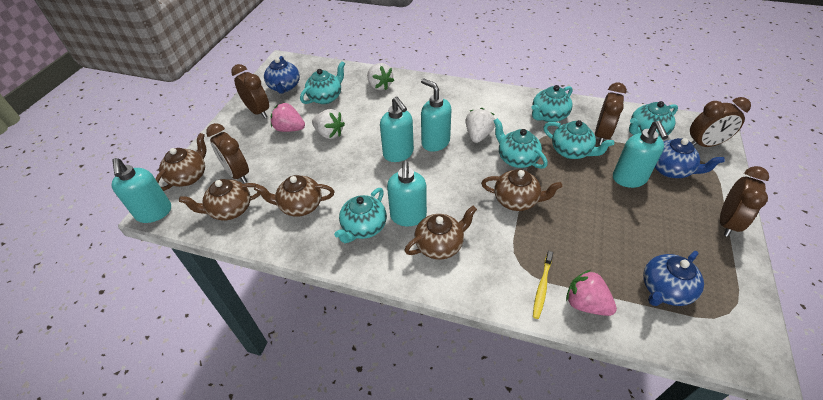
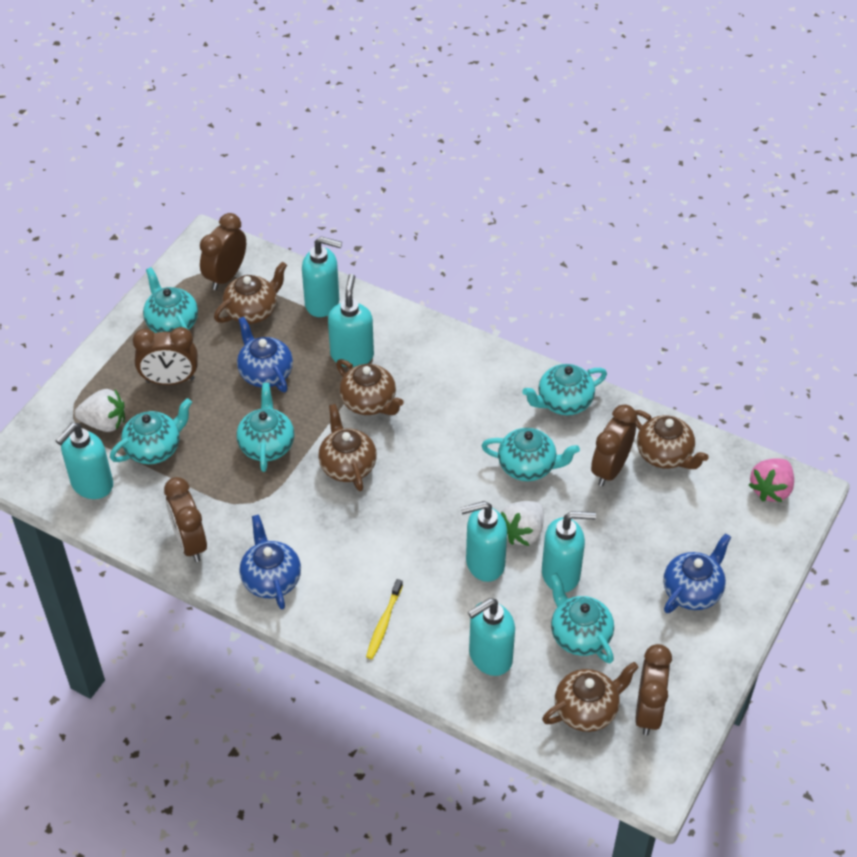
pink strawberry: 2 -> 1
turquoise soap dispenser: 5 -> 6
white strawberry: 3 -> 2

